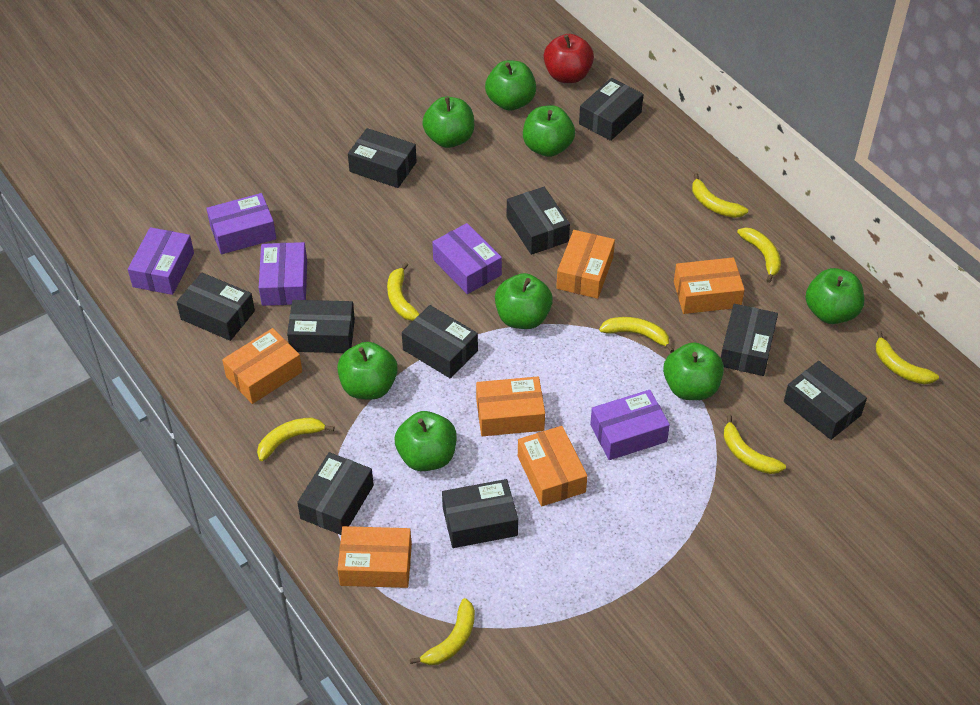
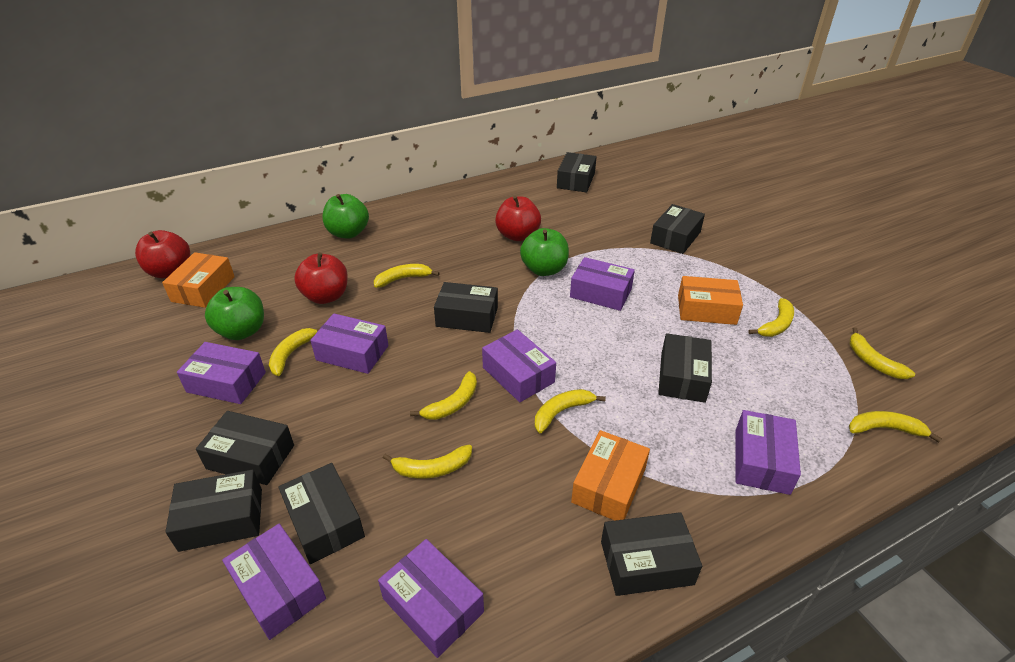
black box: 10 -> 8
green apple: 8 -> 3
orange box: 6 -> 3
purple box: 5 -> 7
red apple: 1 -> 3

